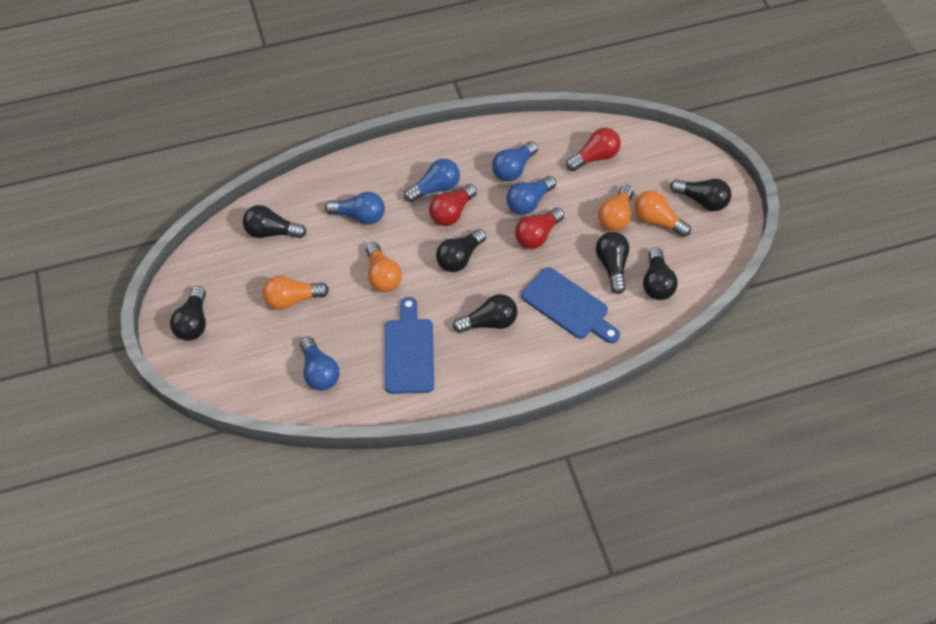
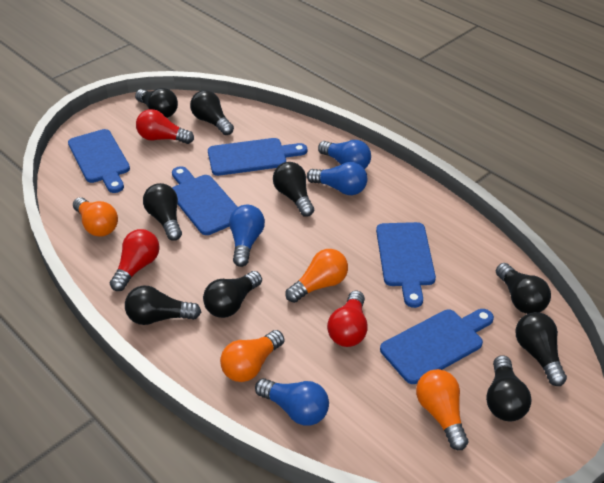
black light bulb: 7 -> 9
blue cutting board: 2 -> 5
blue light bulb: 5 -> 4

